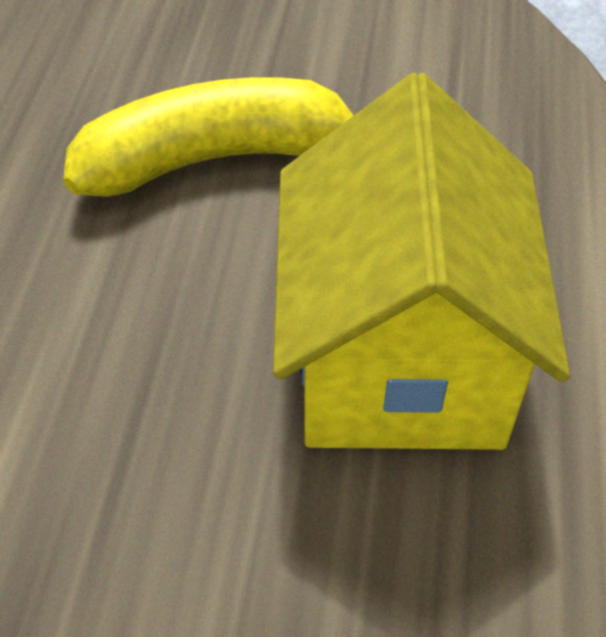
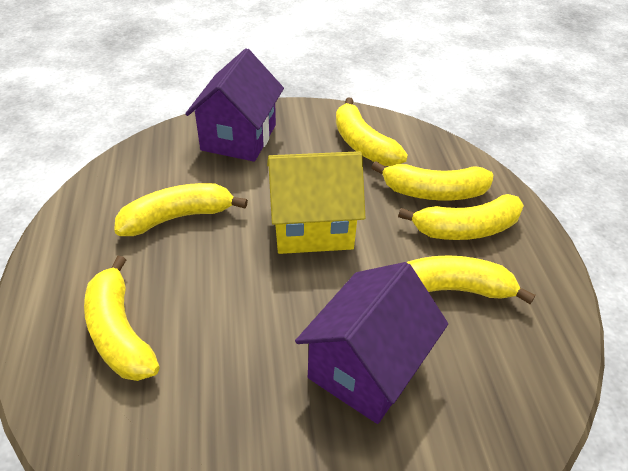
purple house: 0 -> 2
yellow banana: 1 -> 6

